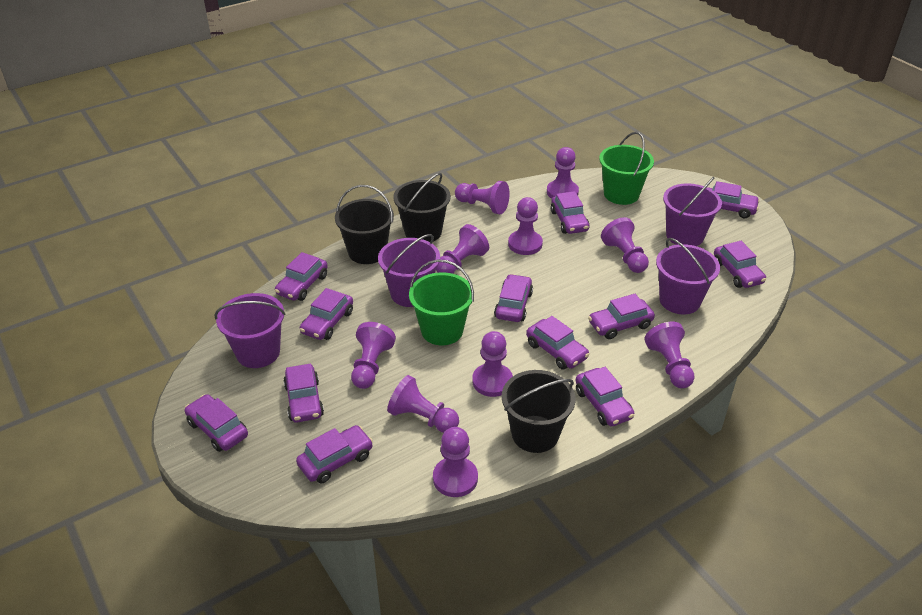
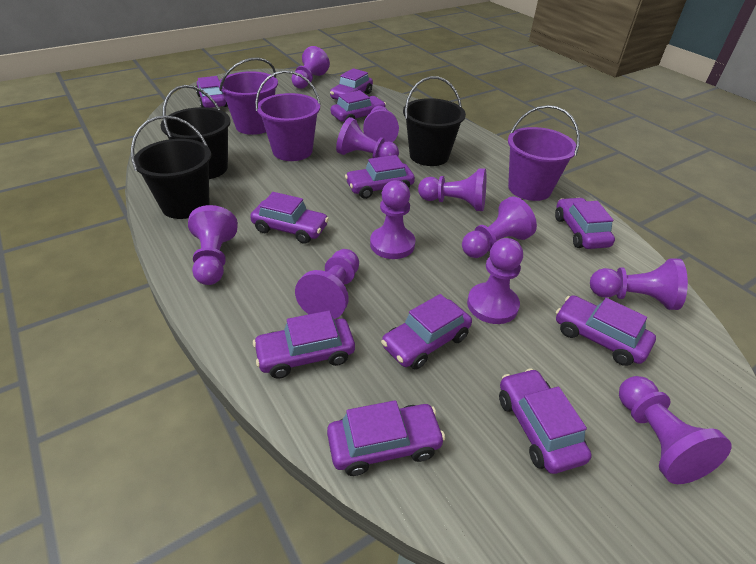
green bucket: 2 -> 0
purple bucket: 4 -> 3
purple car: 12 -> 11
purple pawn: 10 -> 11

